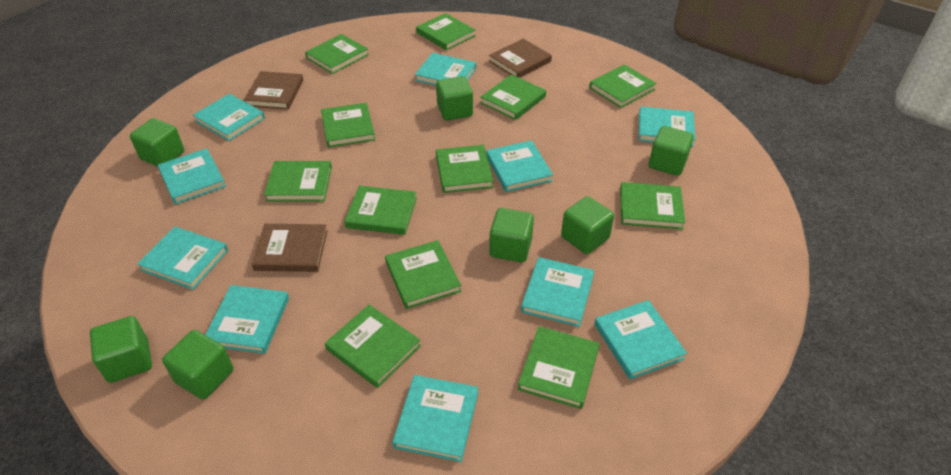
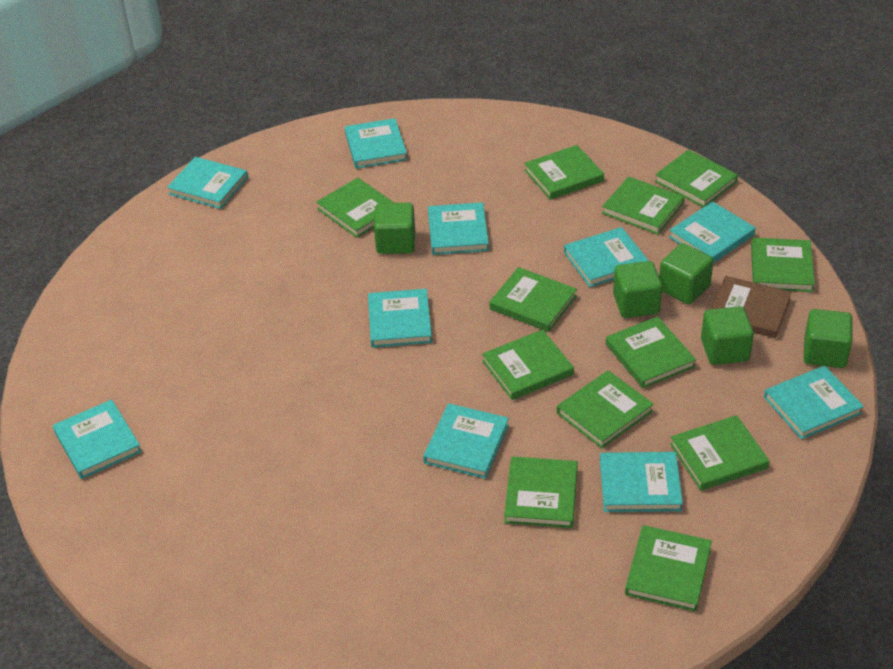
brown book: 3 -> 1
green cube: 7 -> 5

